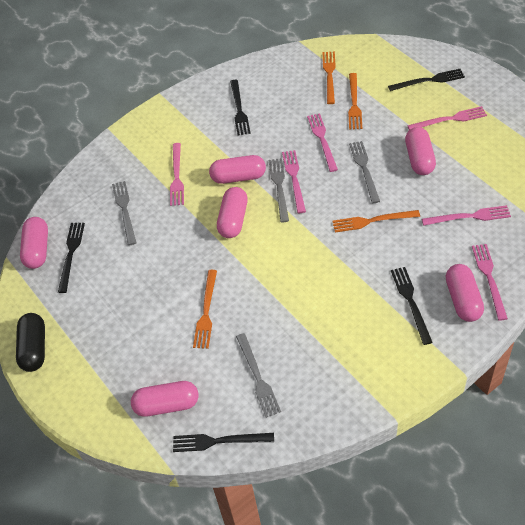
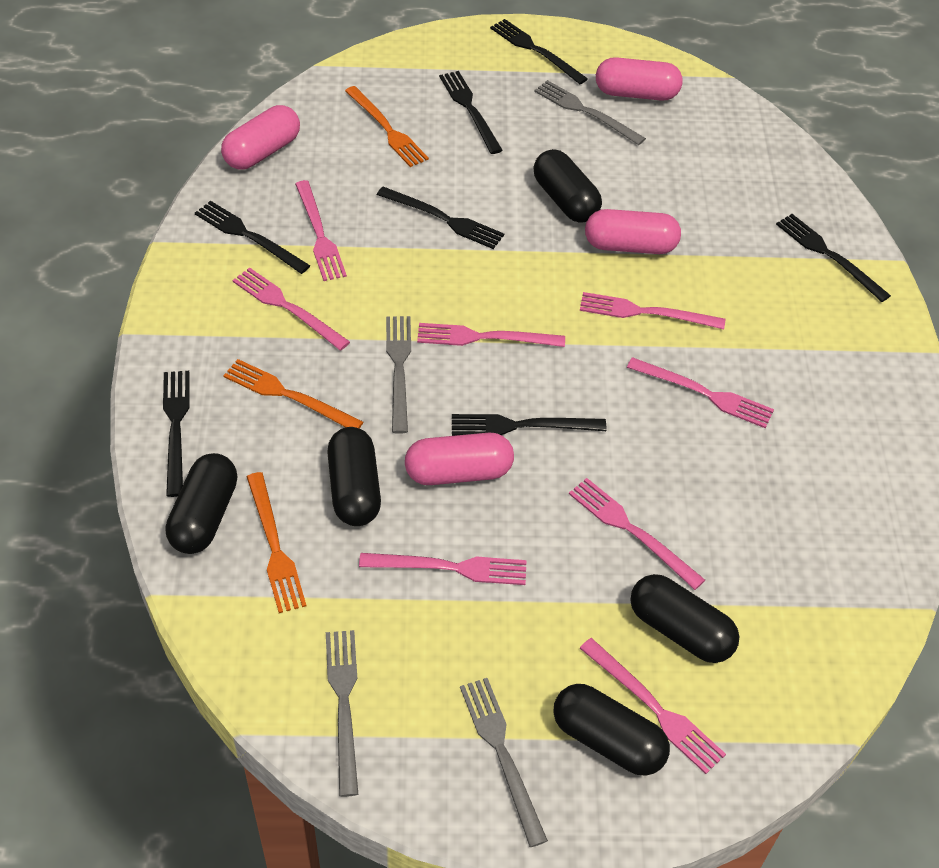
black capsule: 1 -> 5
black fork: 5 -> 7
orange fork: 4 -> 3
pink capsule: 6 -> 4
pink fork: 6 -> 8

